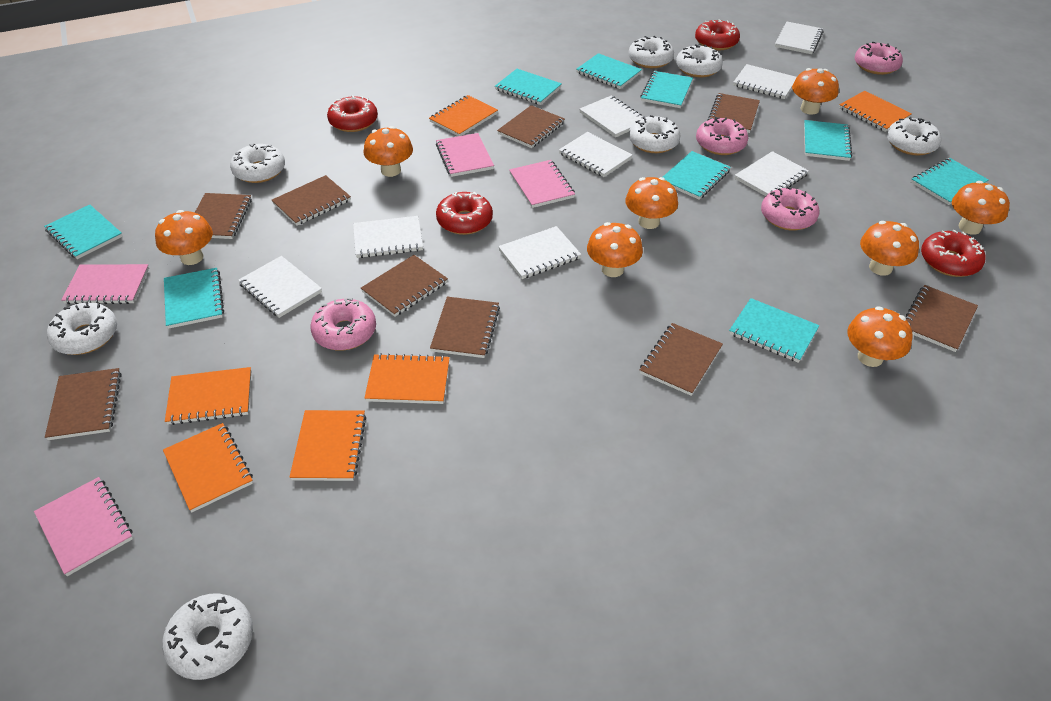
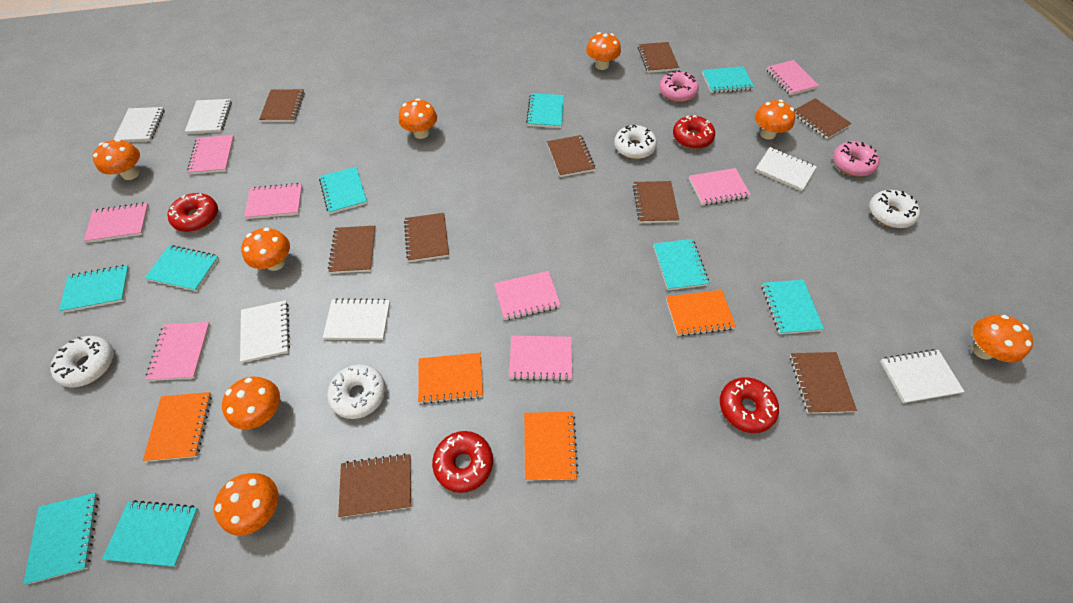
orange notebook: 6 -> 4
pink donut: 4 -> 2
pink notebook: 4 -> 8
white donut: 7 -> 4
white notebook: 8 -> 6

